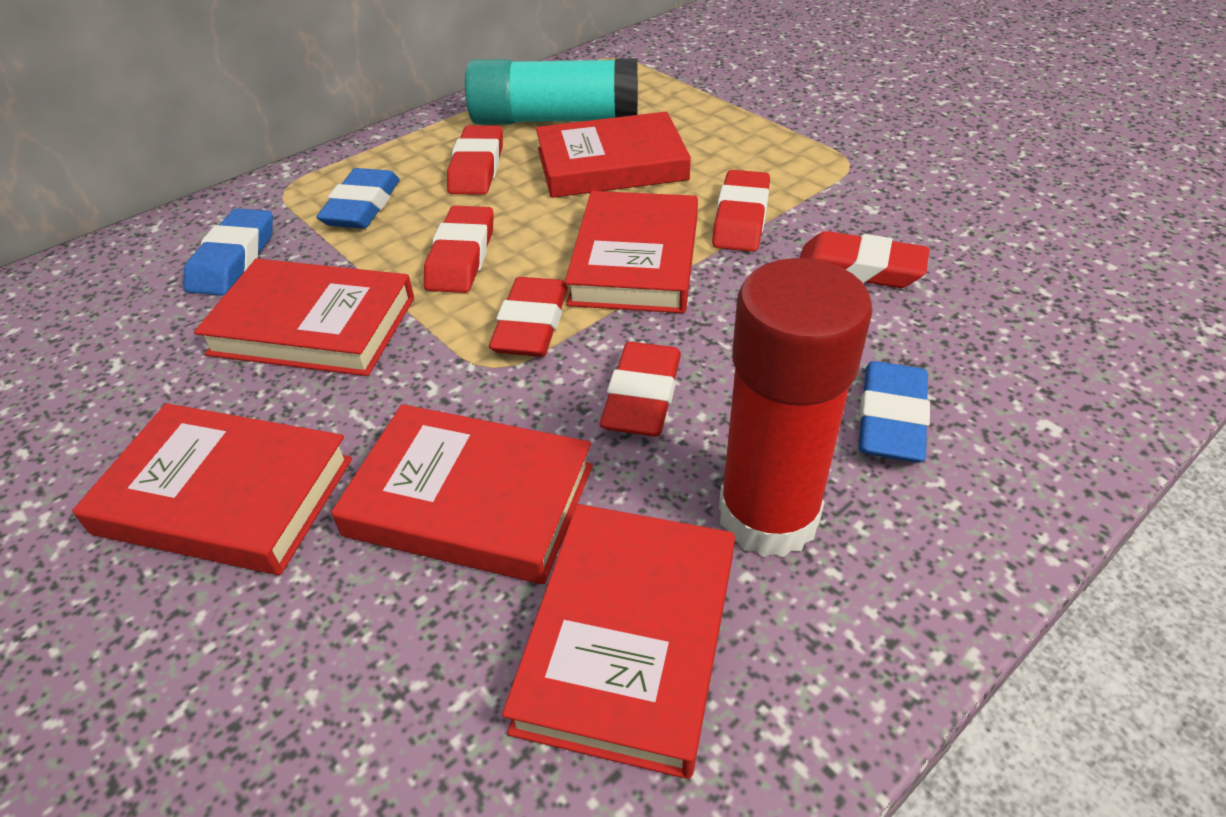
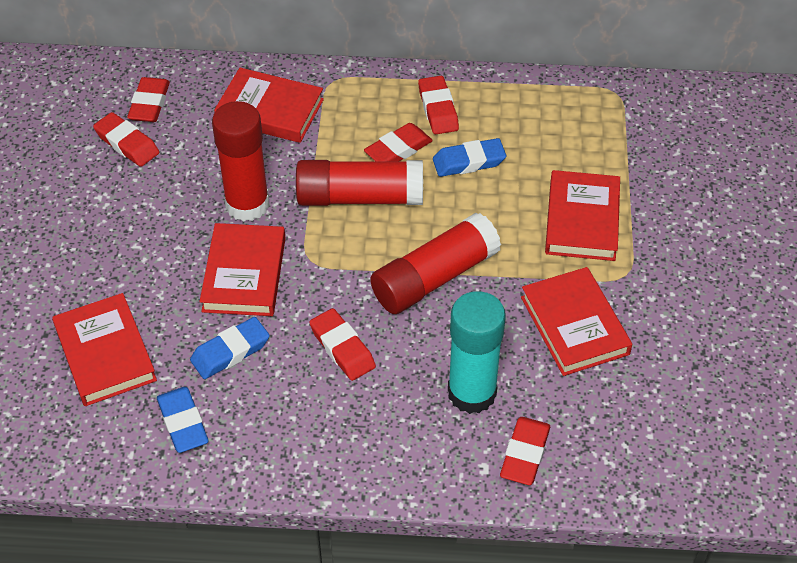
red book: 6 -> 5
red glue stick: 1 -> 3

